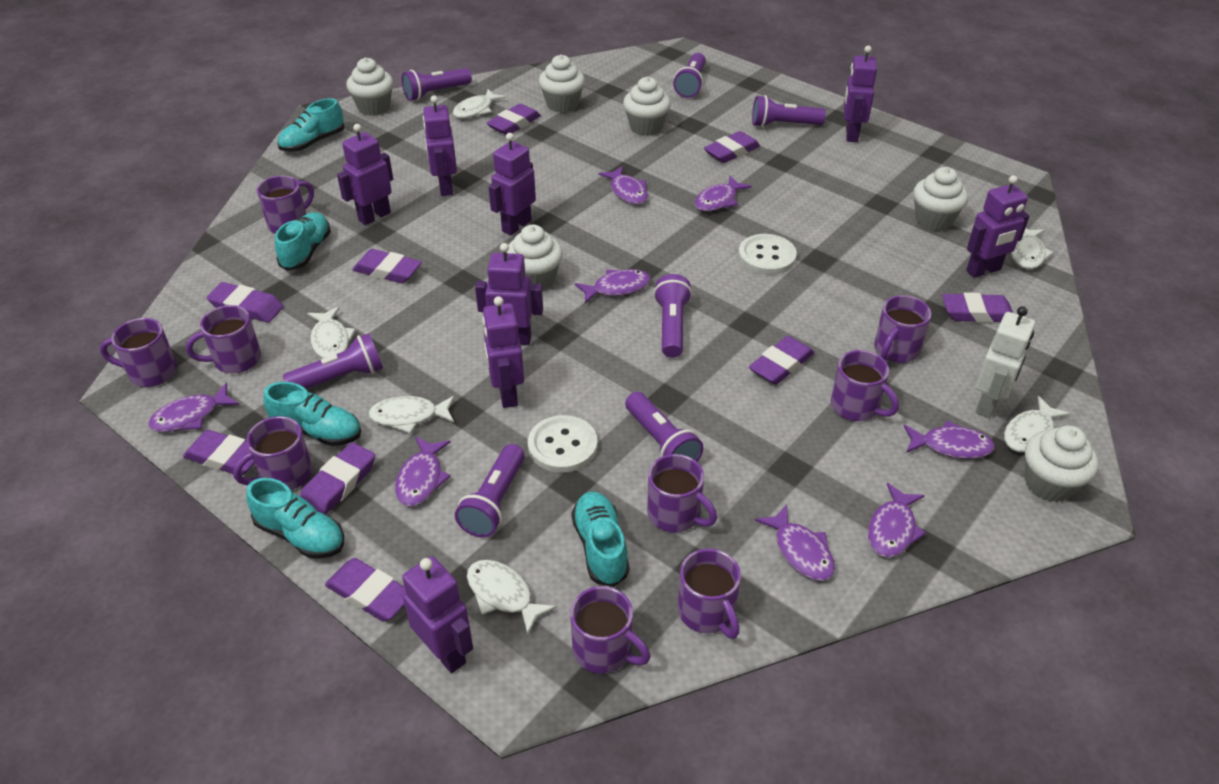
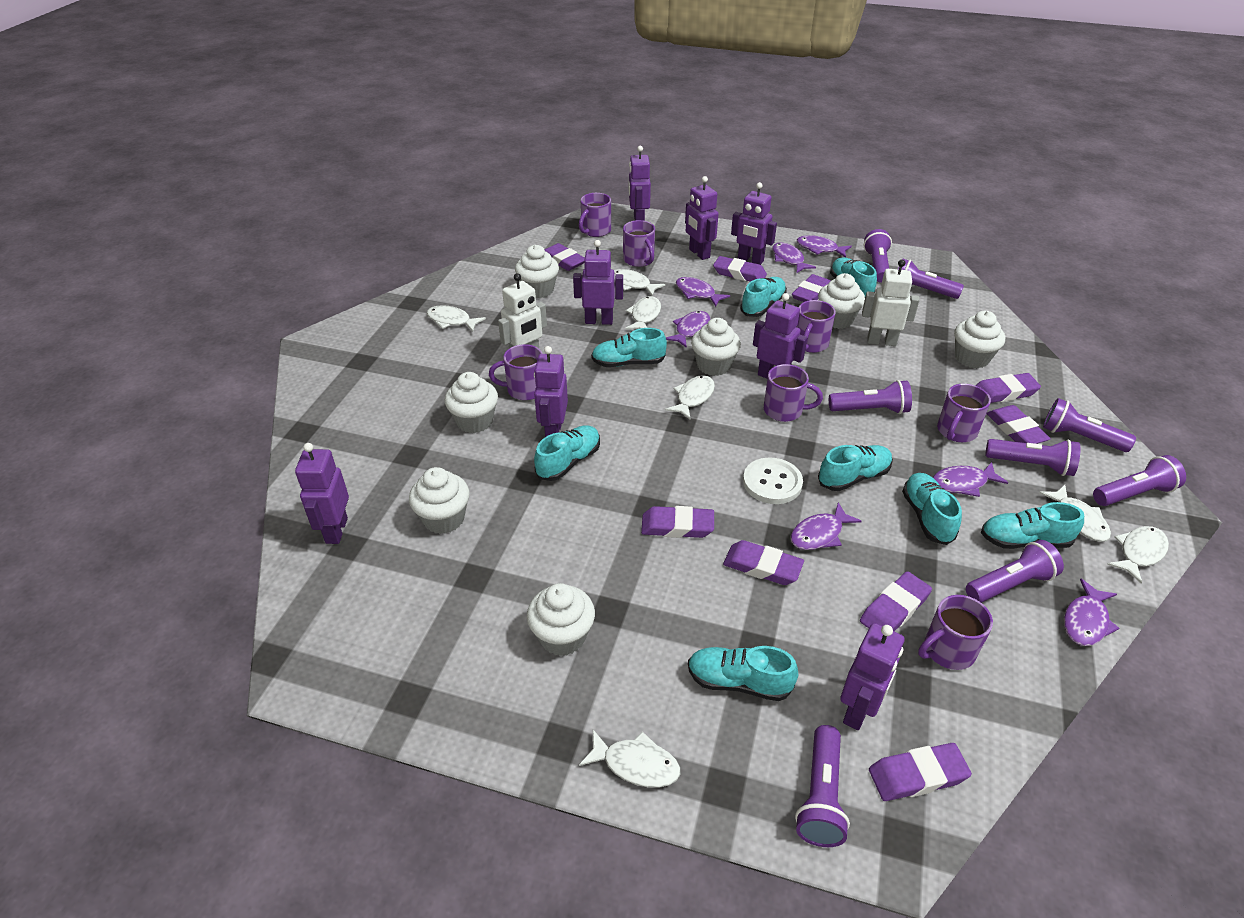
purple fish: 8 -> 7
purple flashlight: 7 -> 8
purple mug: 9 -> 7
turquoise shoe: 5 -> 8
white button: 2 -> 1
white cupcake: 6 -> 7
white fish: 6 -> 7
white robot: 1 -> 2

